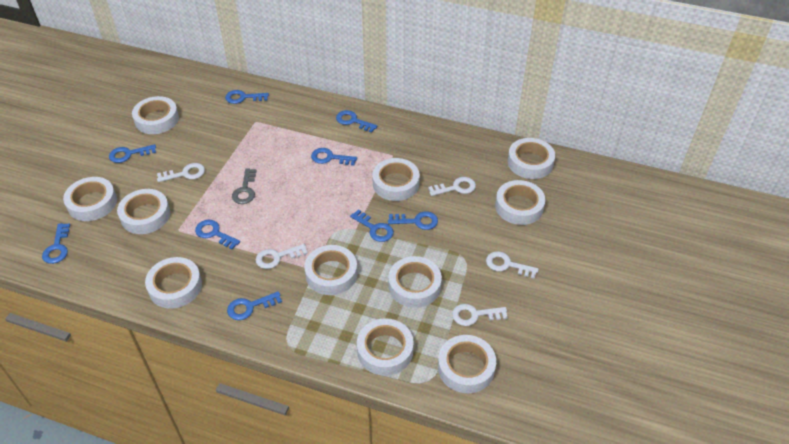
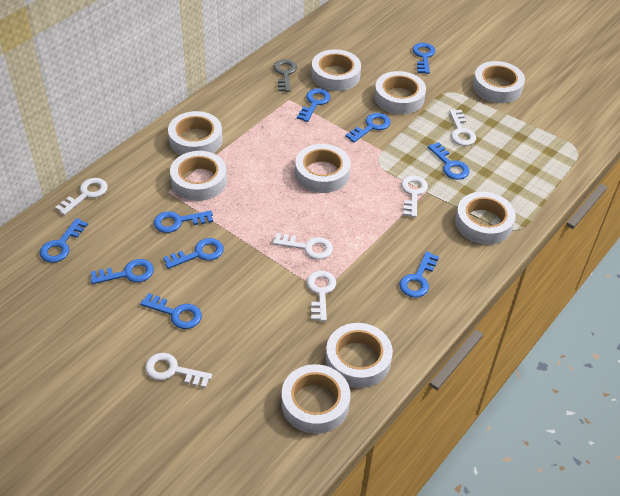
blue key: 9 -> 10
white key: 5 -> 6
white tape: 11 -> 9

